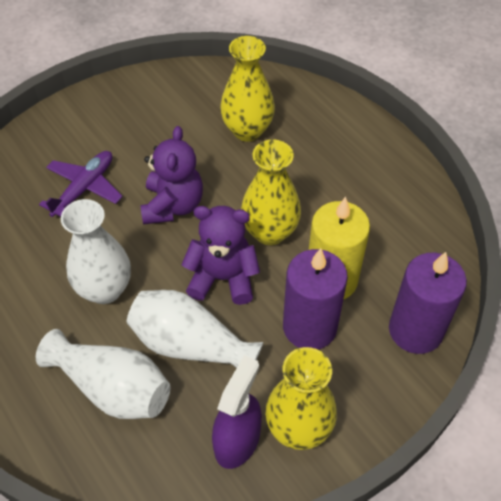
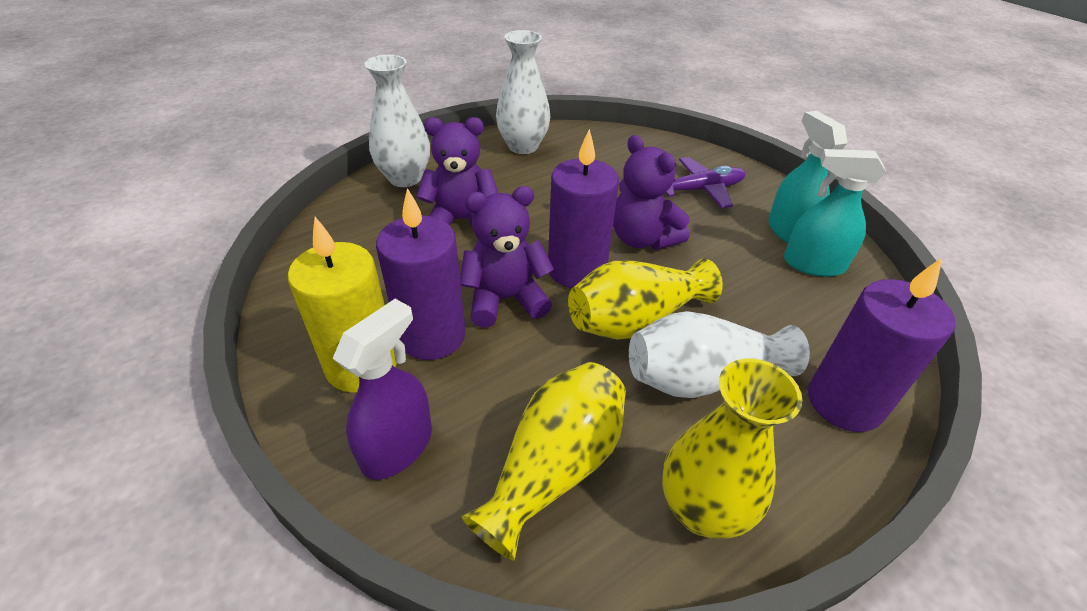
purple candle: 2 -> 3
purple teddy bear: 2 -> 3
turquoise spray bottle: 0 -> 2

